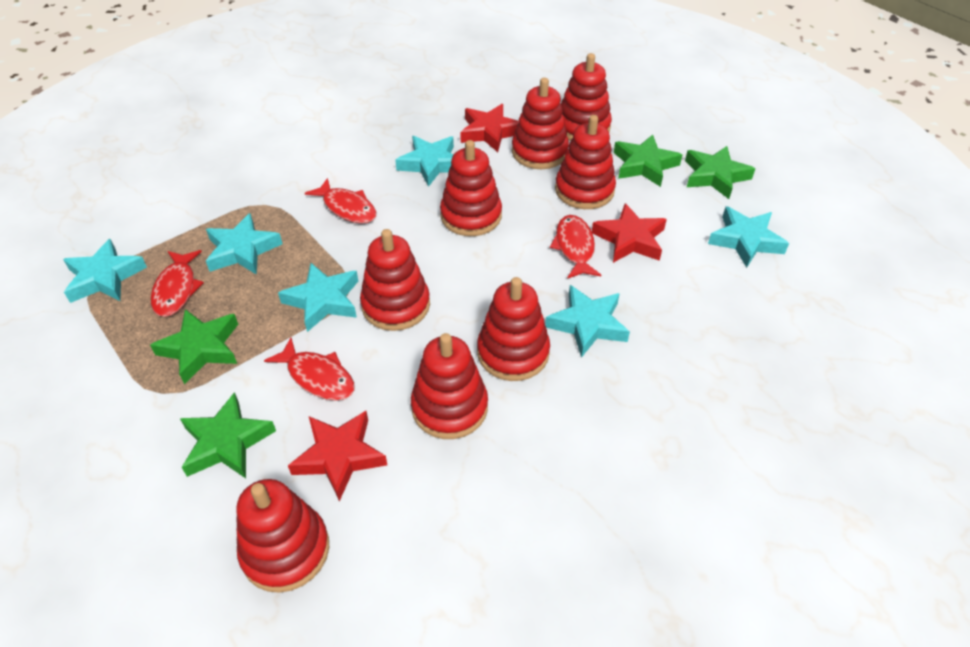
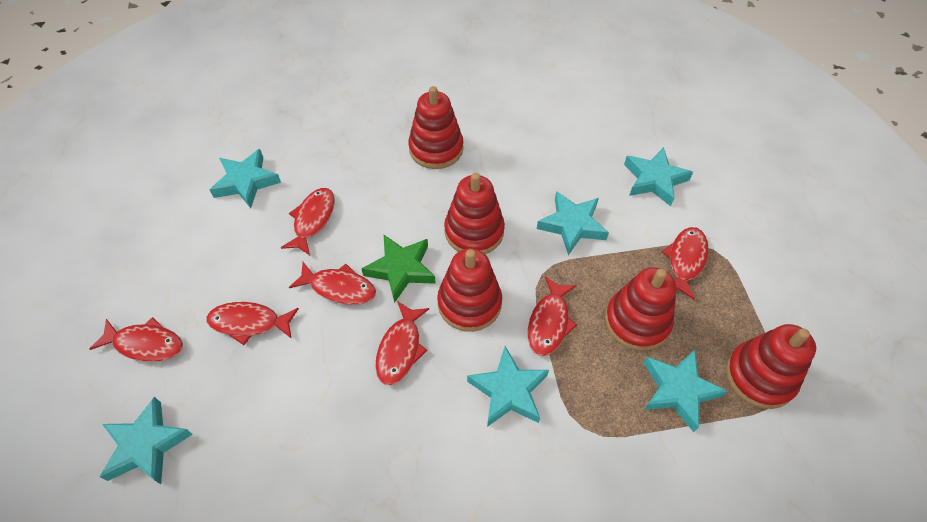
green star: 4 -> 1
red fish: 4 -> 7
red stacking toy: 8 -> 5
red star: 3 -> 0

